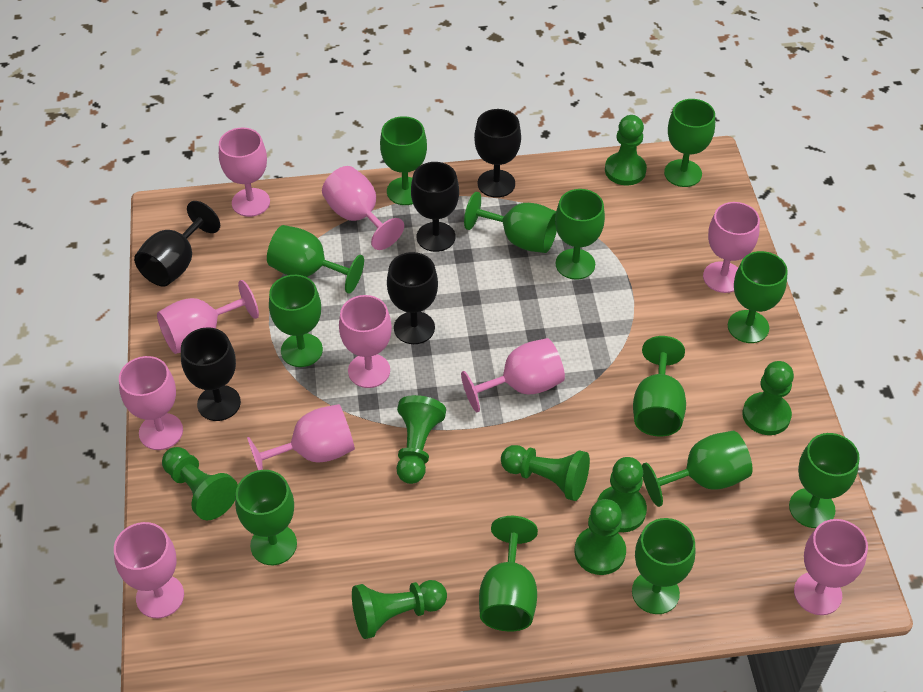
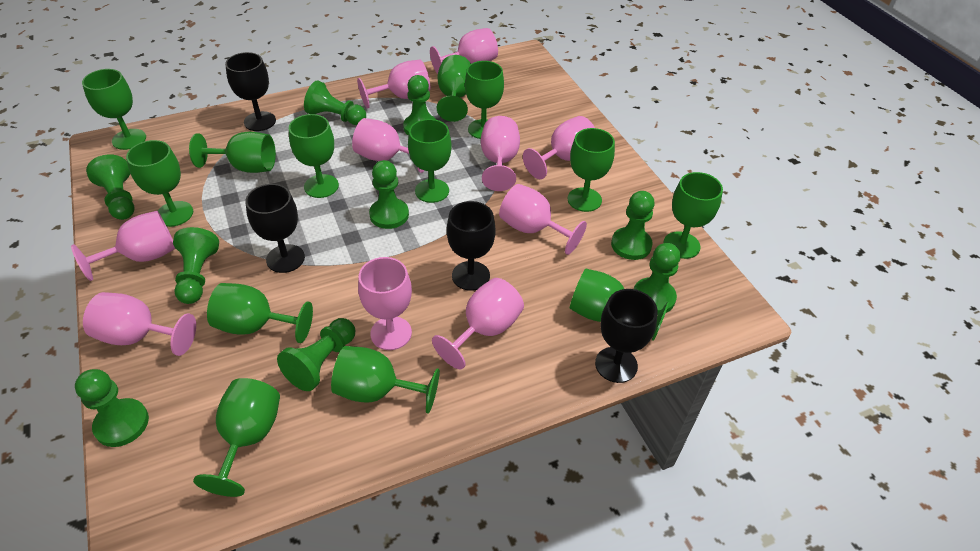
black goblet: 5 -> 4
green pawn: 8 -> 9

